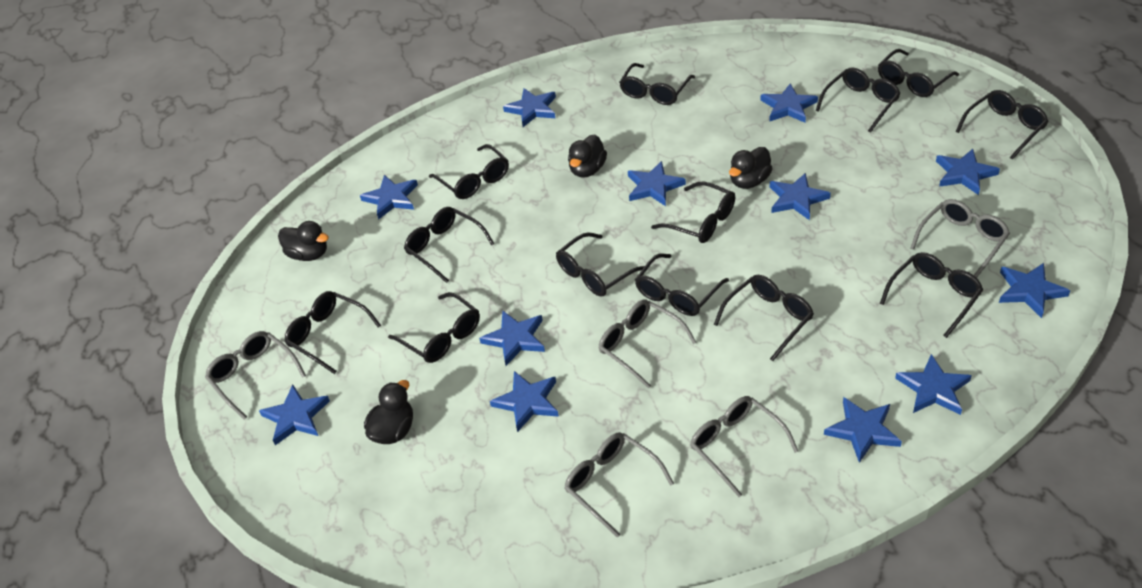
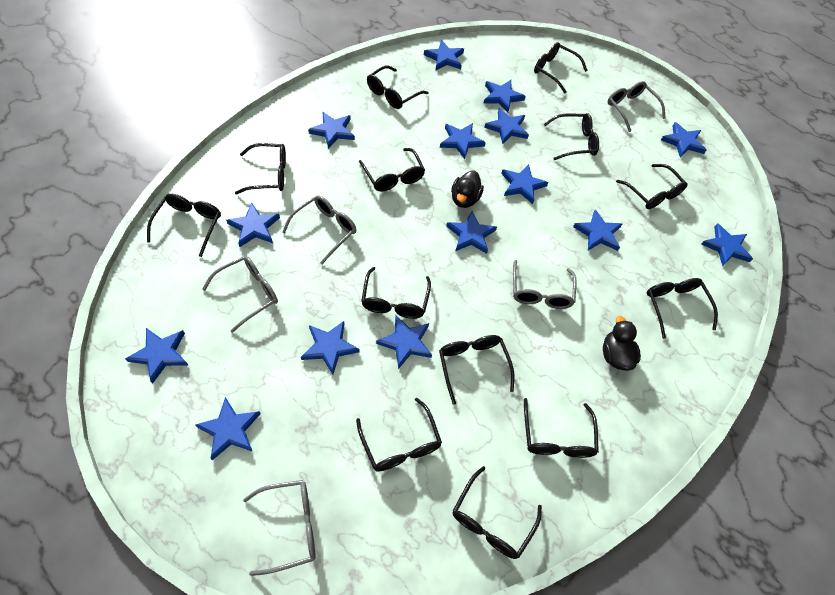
black duck: 4 -> 2
blue star: 12 -> 15

